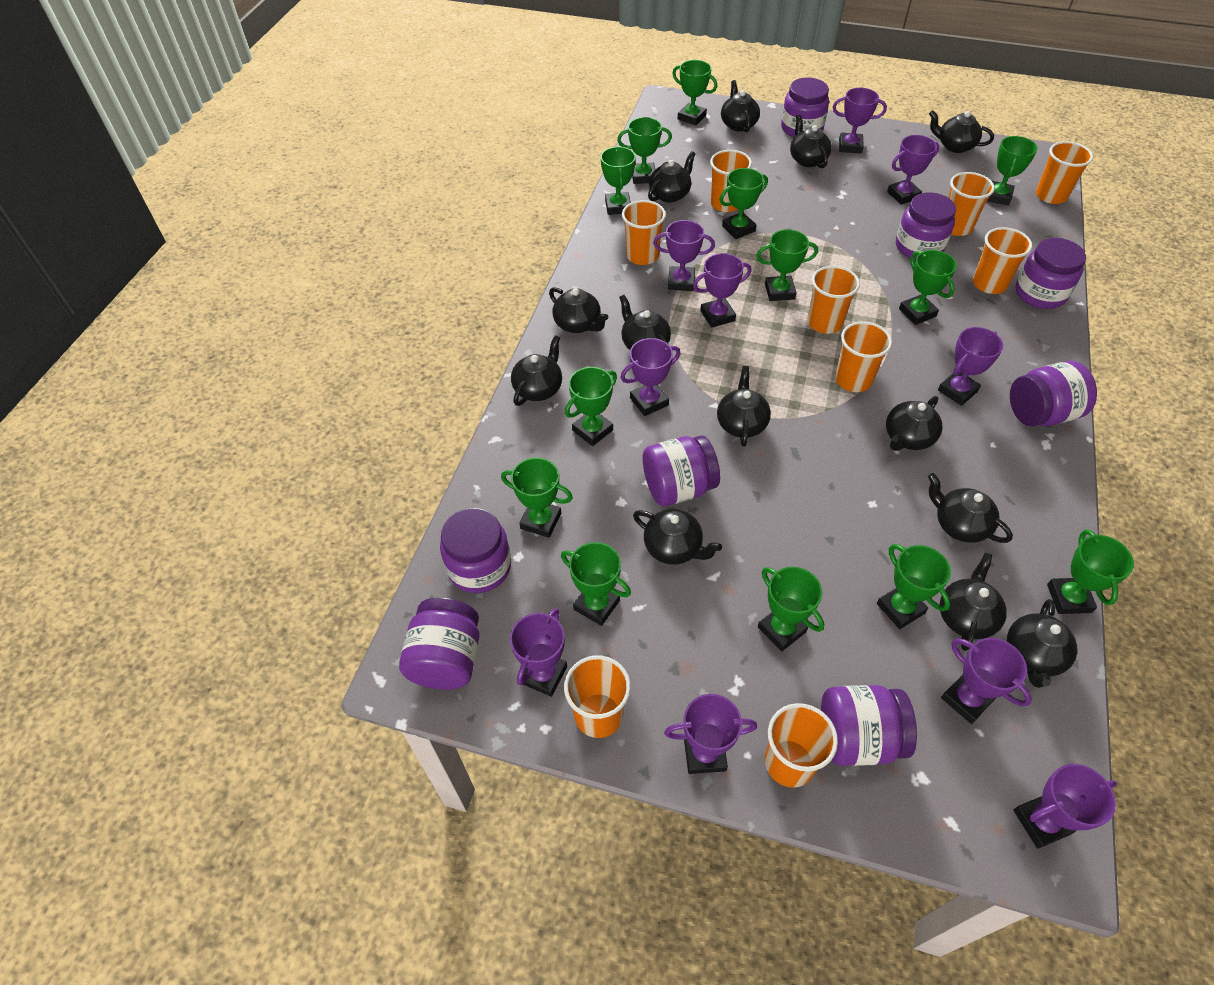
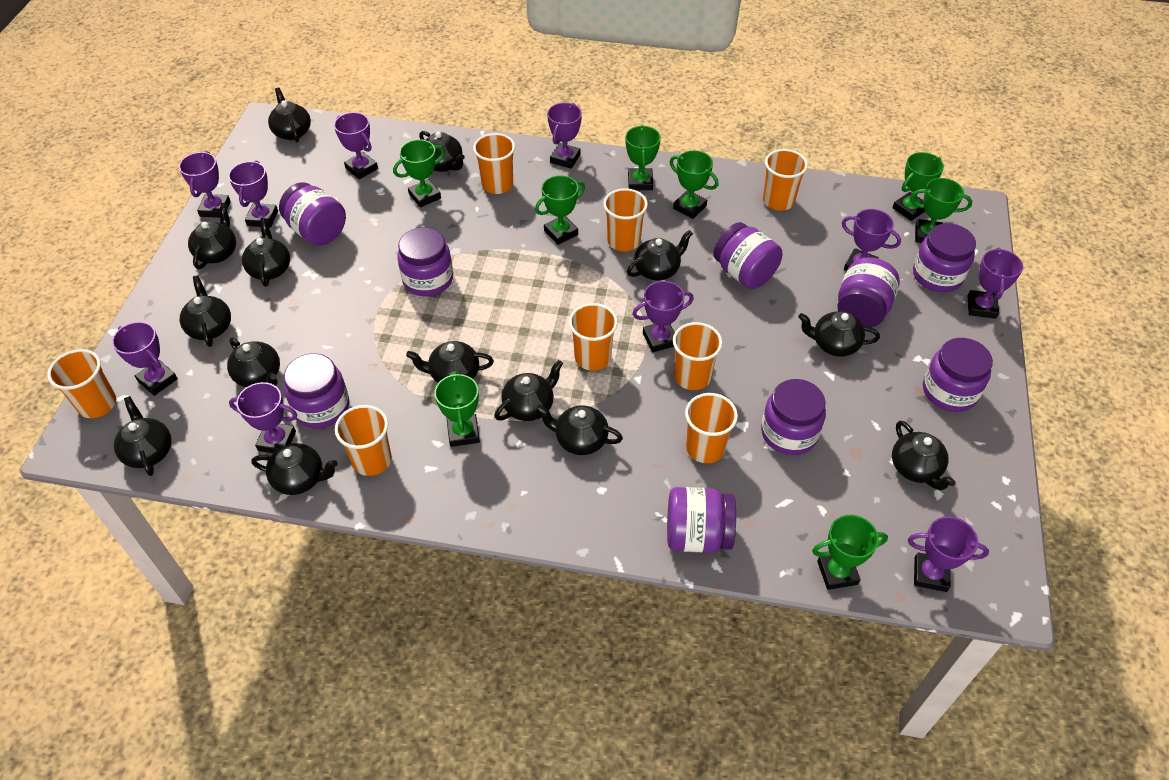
black teapot: 13 -> 14
green trophy: 13 -> 8
orange cup: 9 -> 8
purple jar: 8 -> 9

